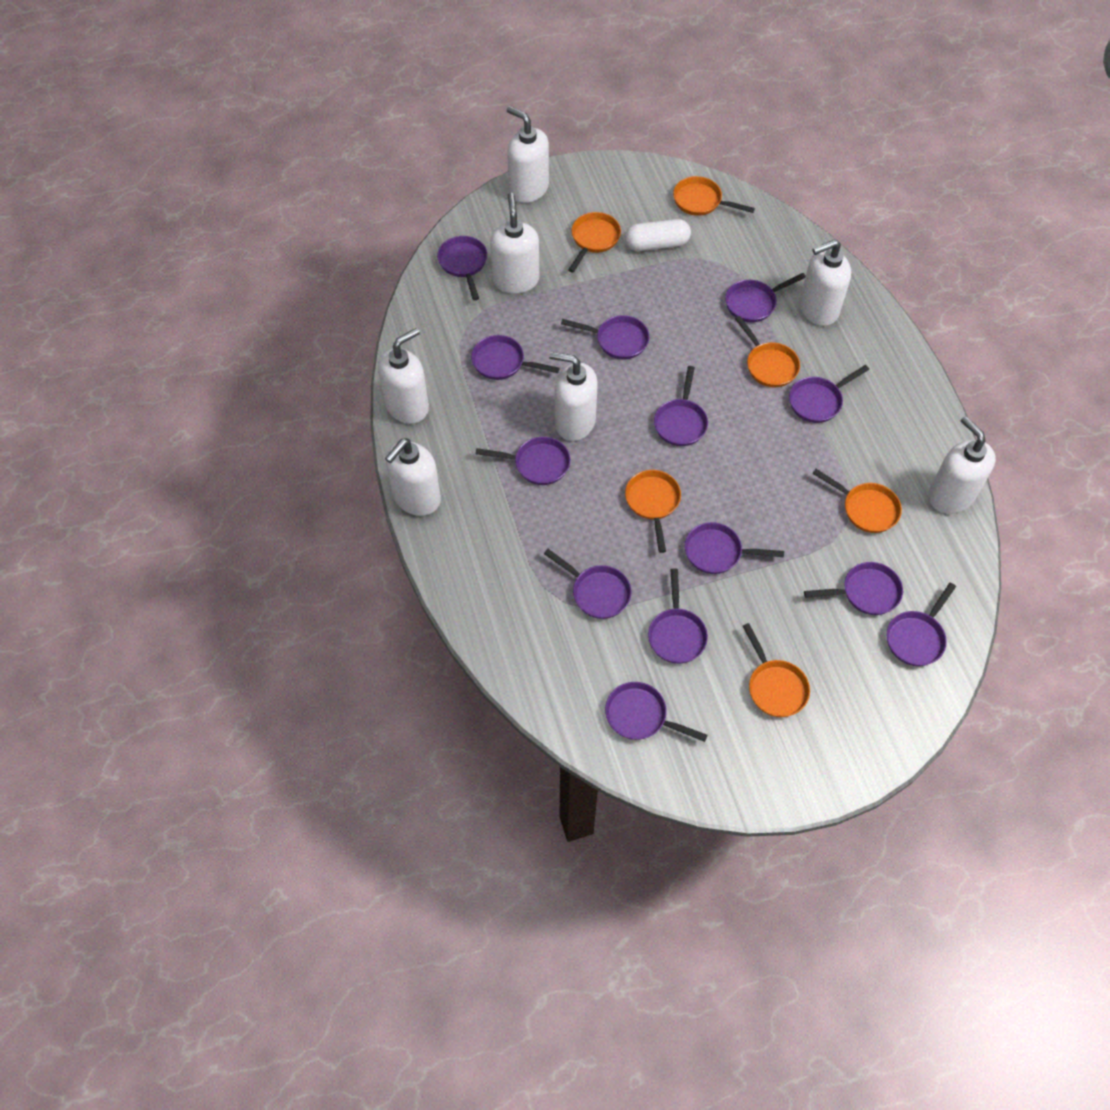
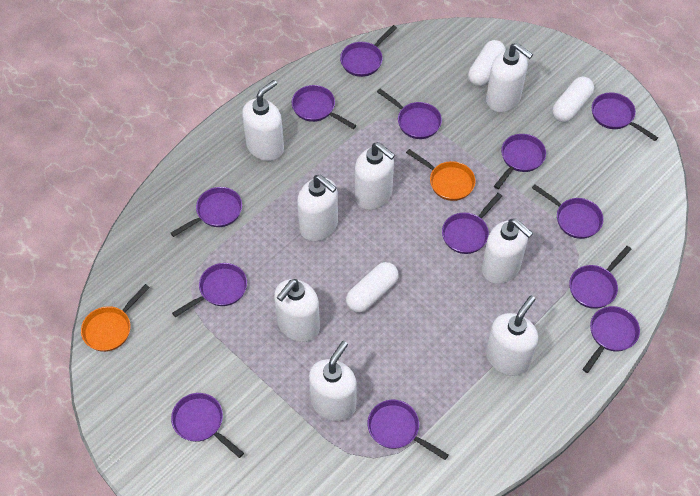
orange pan: 6 -> 2
white capsule: 1 -> 3
white soap dispenser: 7 -> 8

